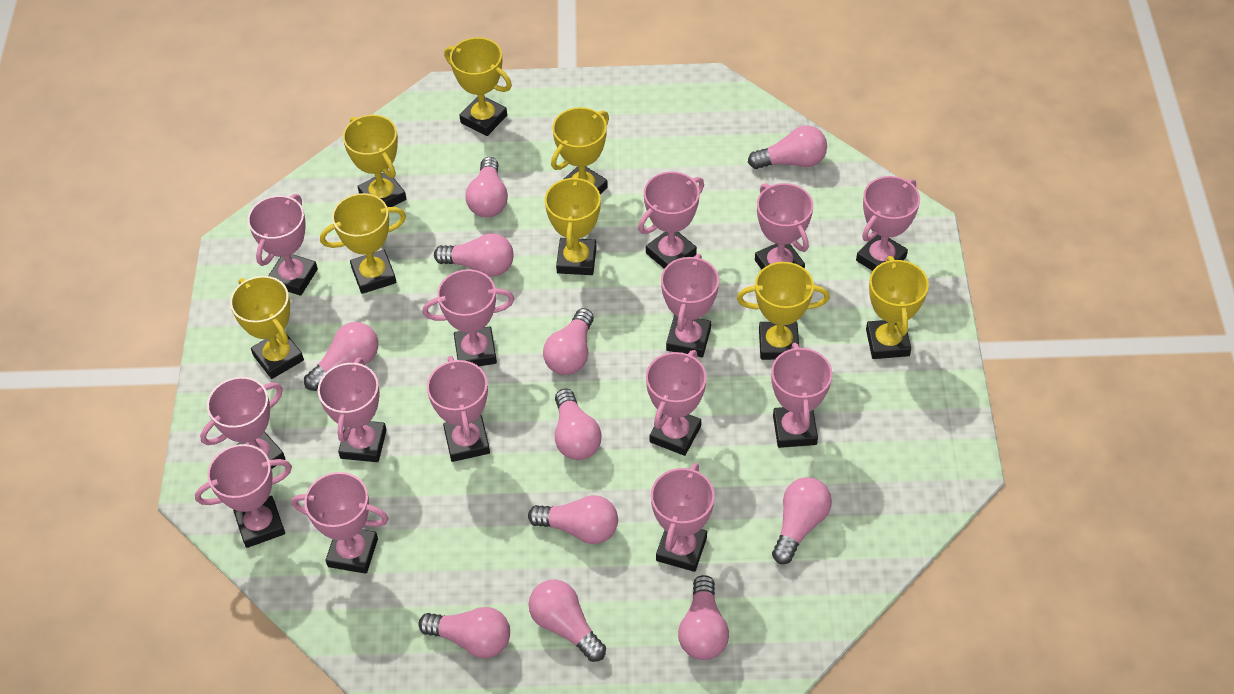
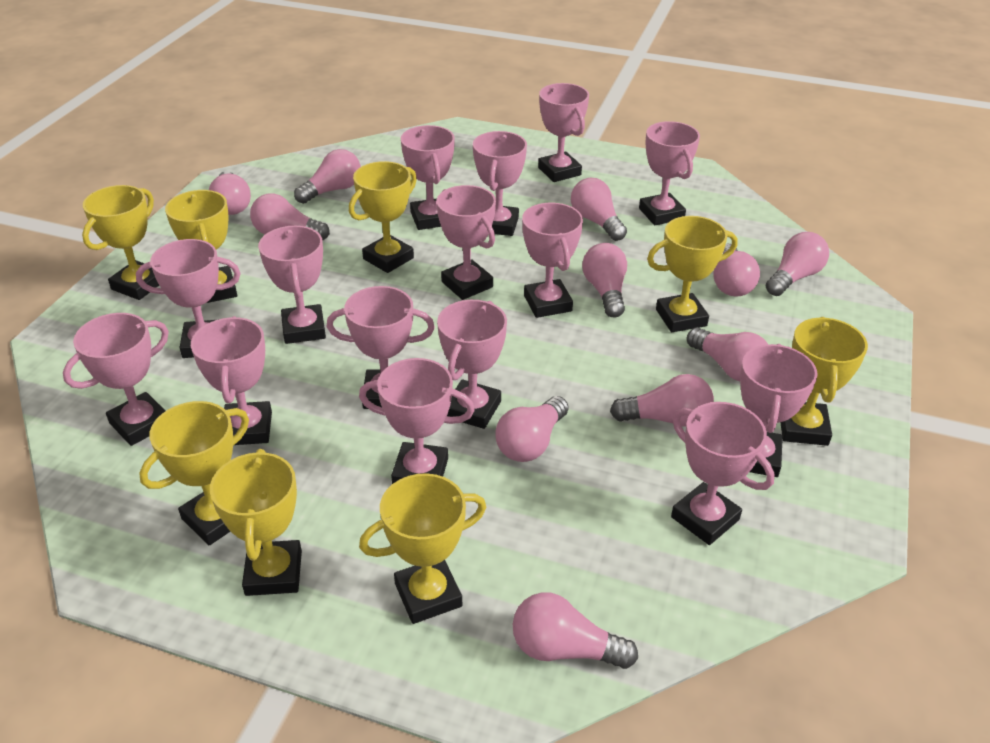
pink trophy: 14 -> 15

